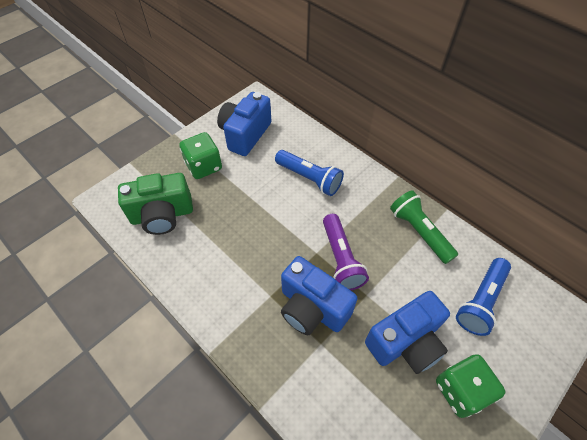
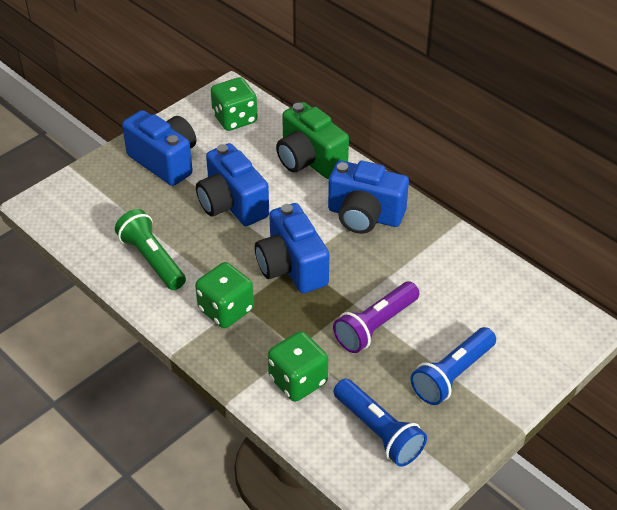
blue camera: 3 -> 4
green dice: 2 -> 3

